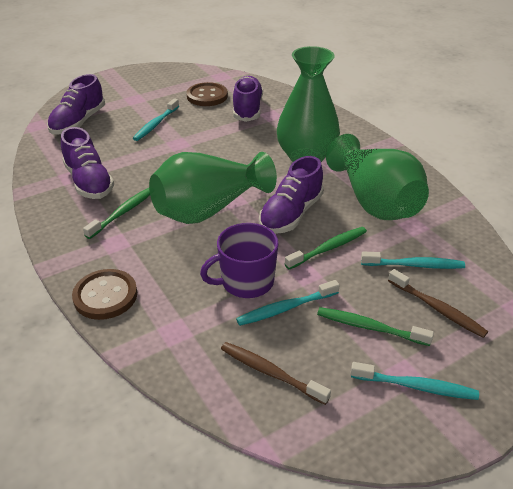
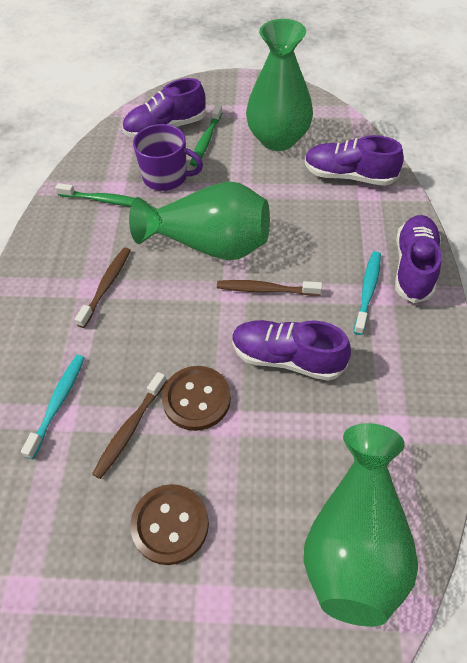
brown toothbrush: 2 -> 3
green toothbrush: 3 -> 2
turquoise toothbrush: 4 -> 2

